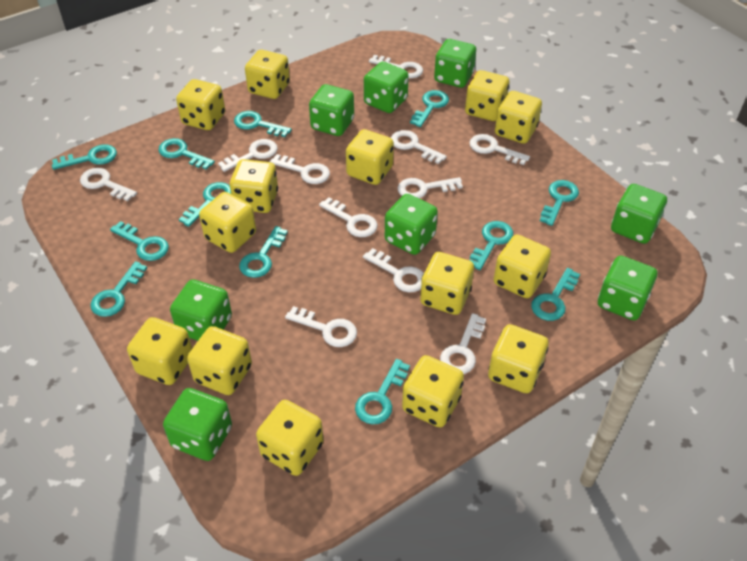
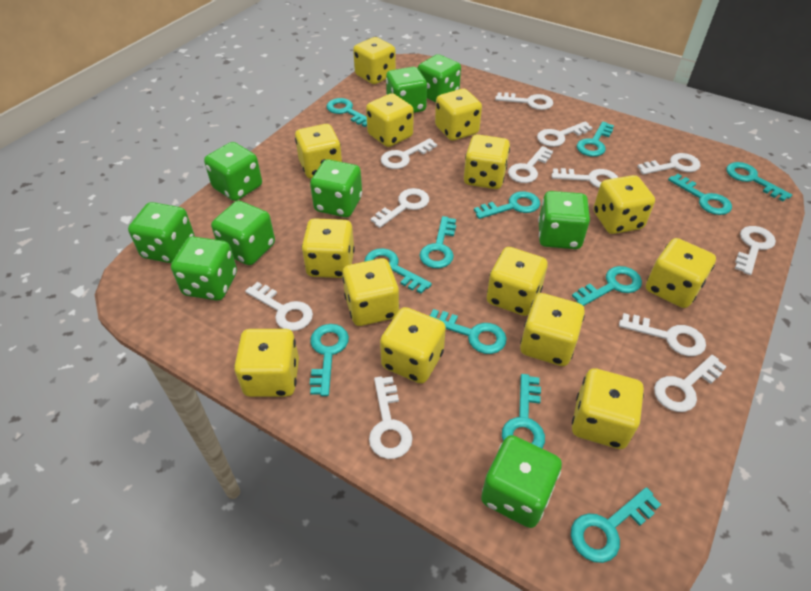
green dice: 8 -> 9
white key: 11 -> 12

